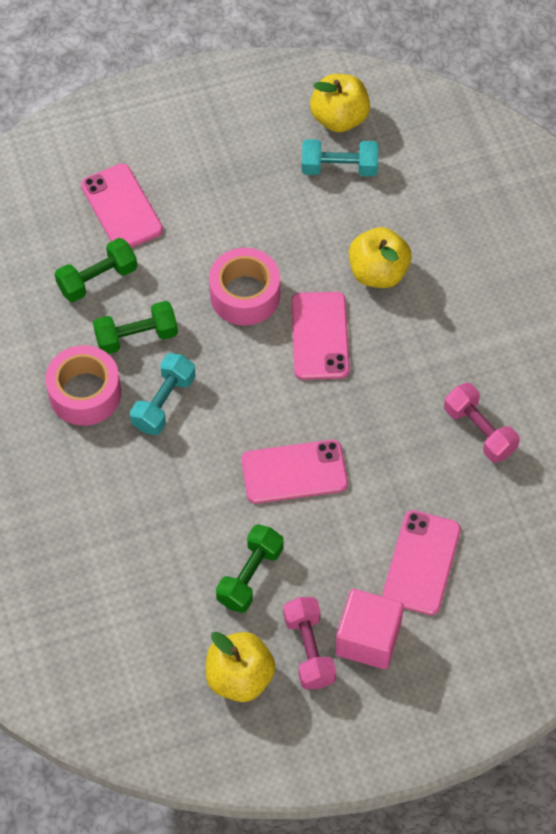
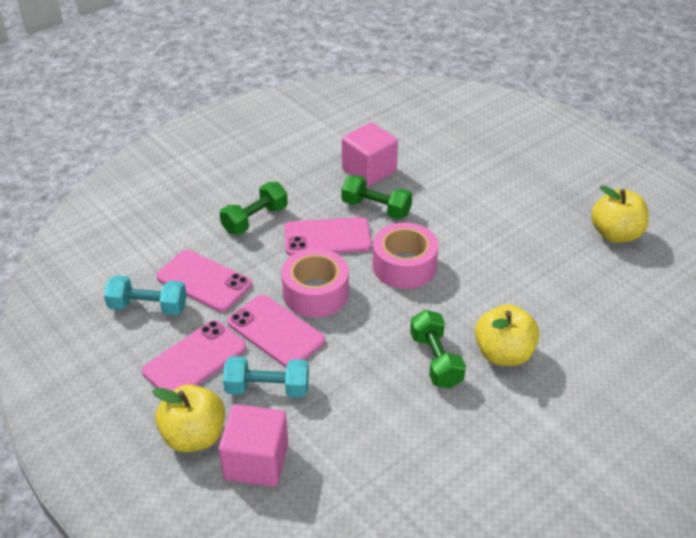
pink cube: 1 -> 2
pink dumbbell: 2 -> 0

